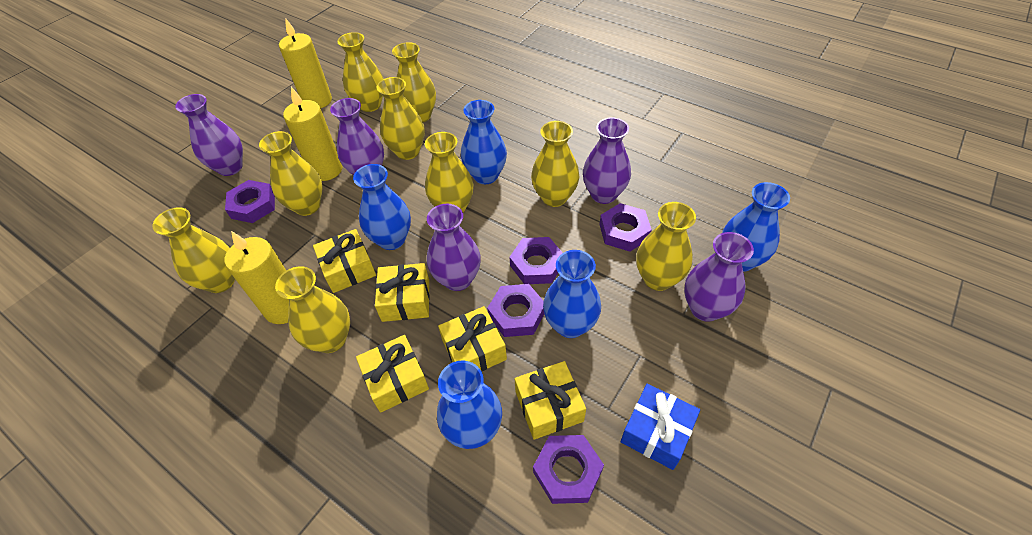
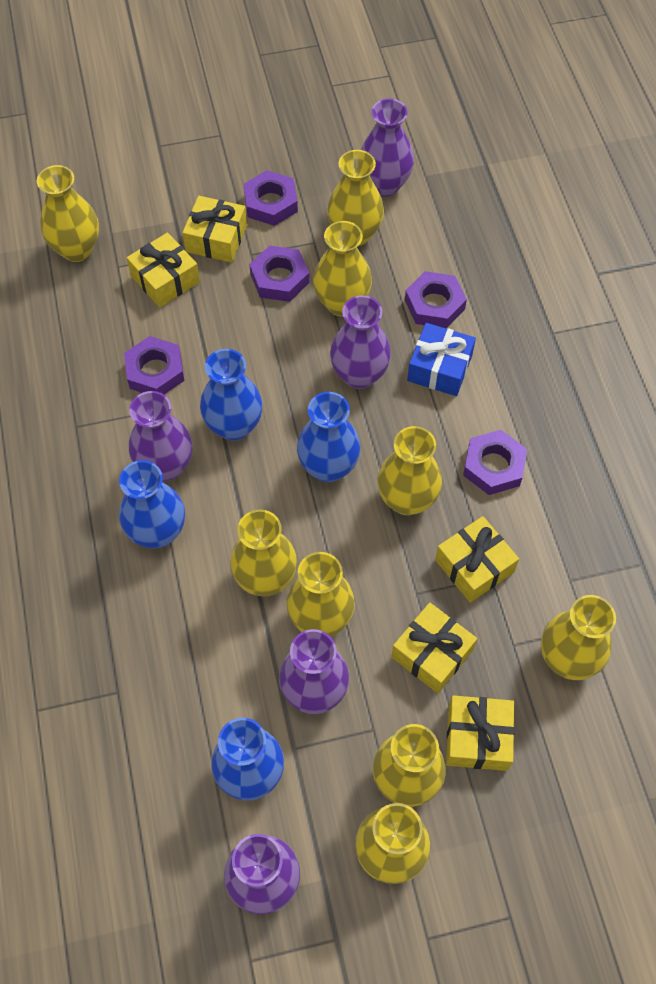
blue vase: 5 -> 4
yellow candle: 3 -> 0

